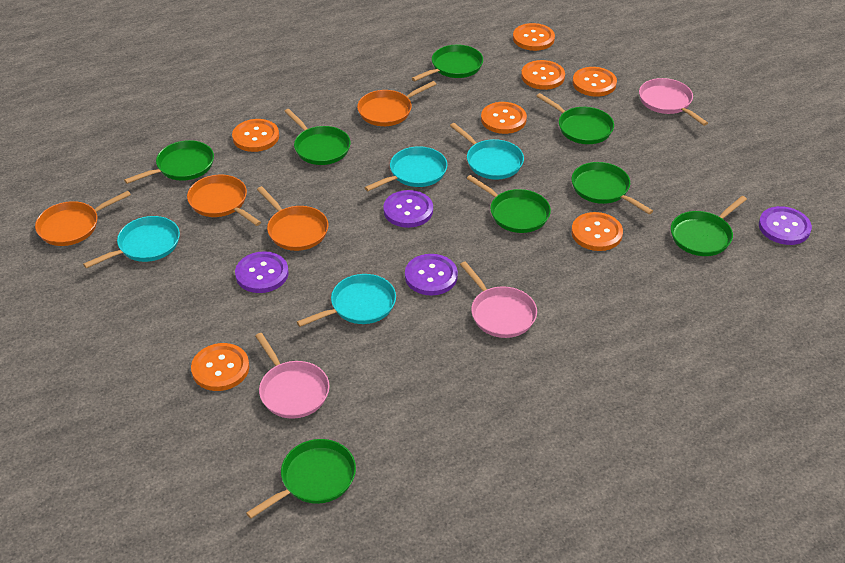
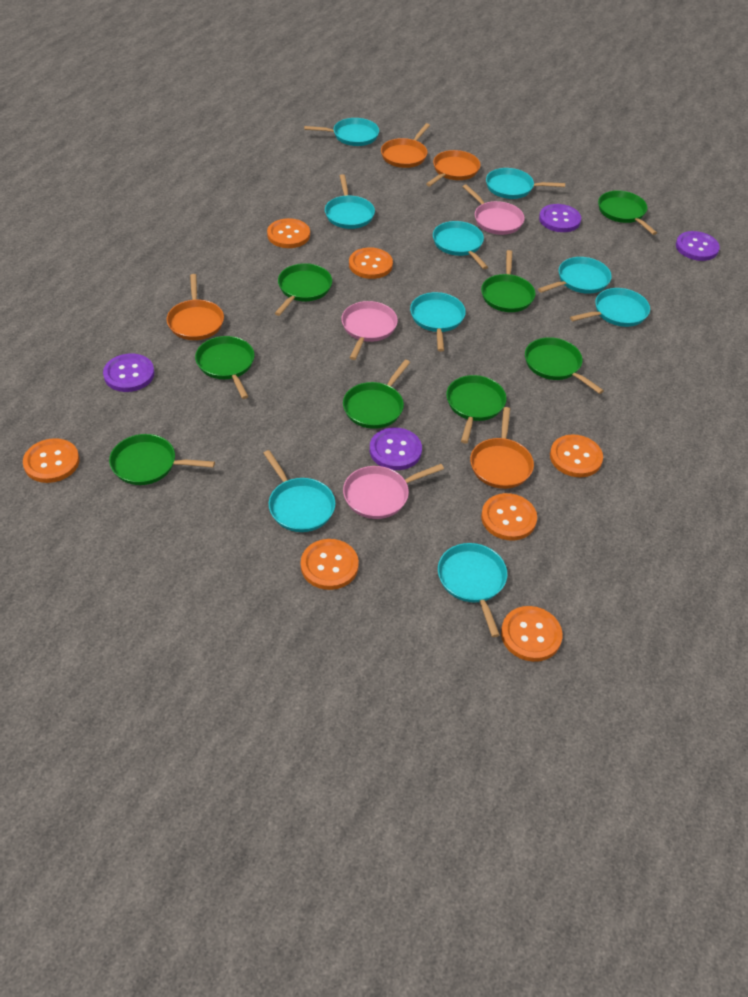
turquoise pan: 4 -> 9

